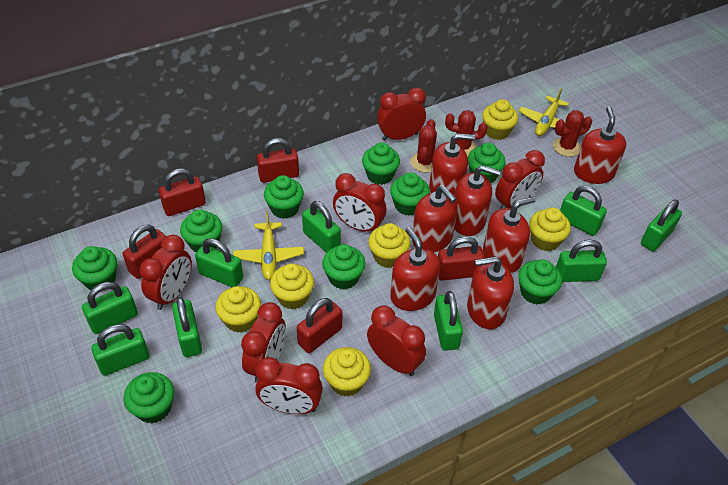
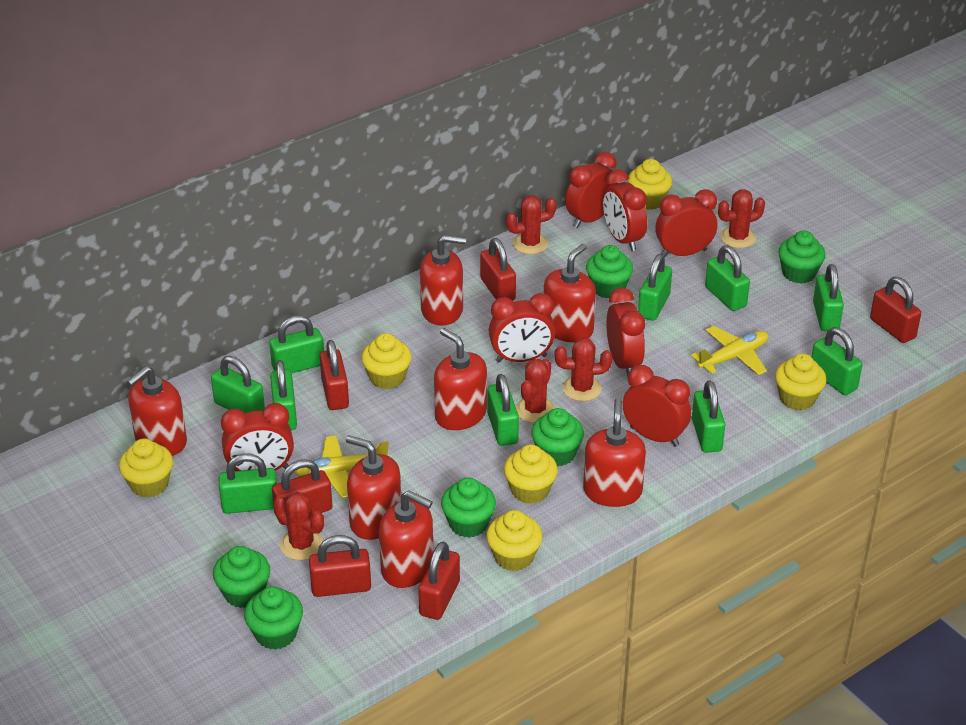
green cupcake: 9 -> 6
green padlock: 9 -> 10
red cactus: 3 -> 5
red padlock: 5 -> 6

